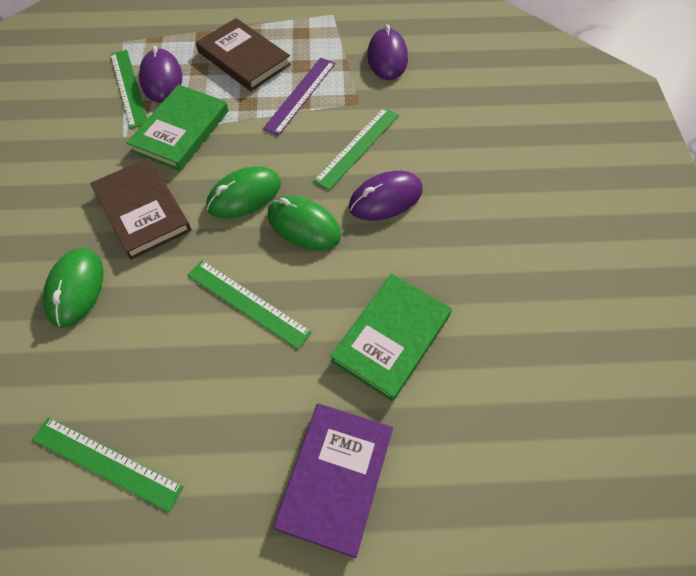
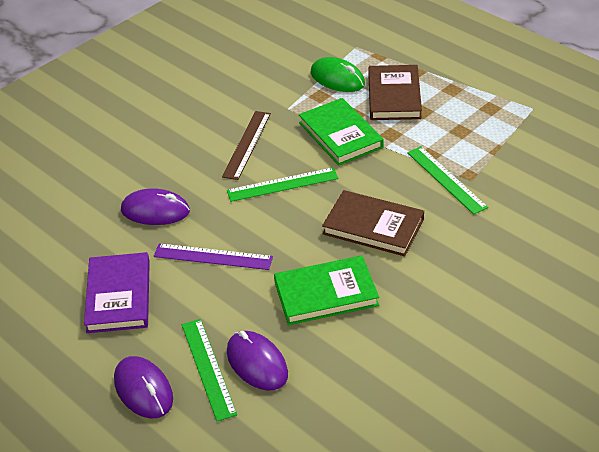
brown ruler: 0 -> 1
green mouse: 3 -> 1
green ruler: 4 -> 3

